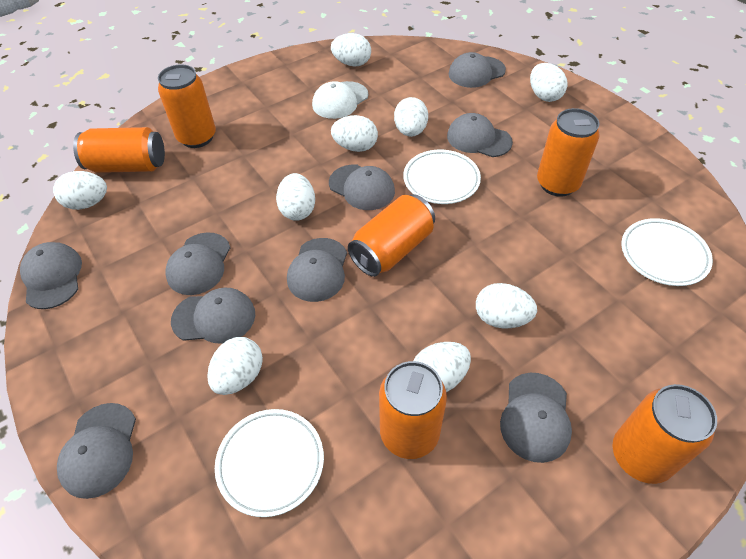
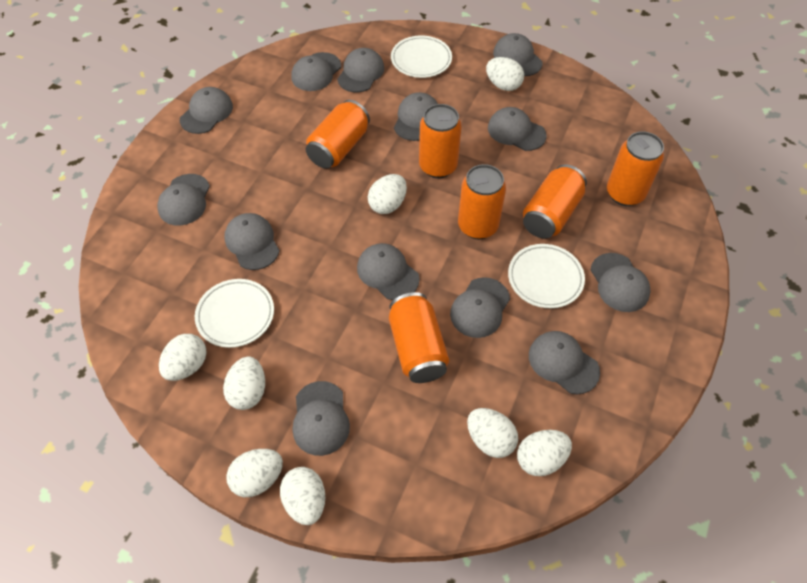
grey cap: 9 -> 13
white cap: 1 -> 0
white egg: 9 -> 8

